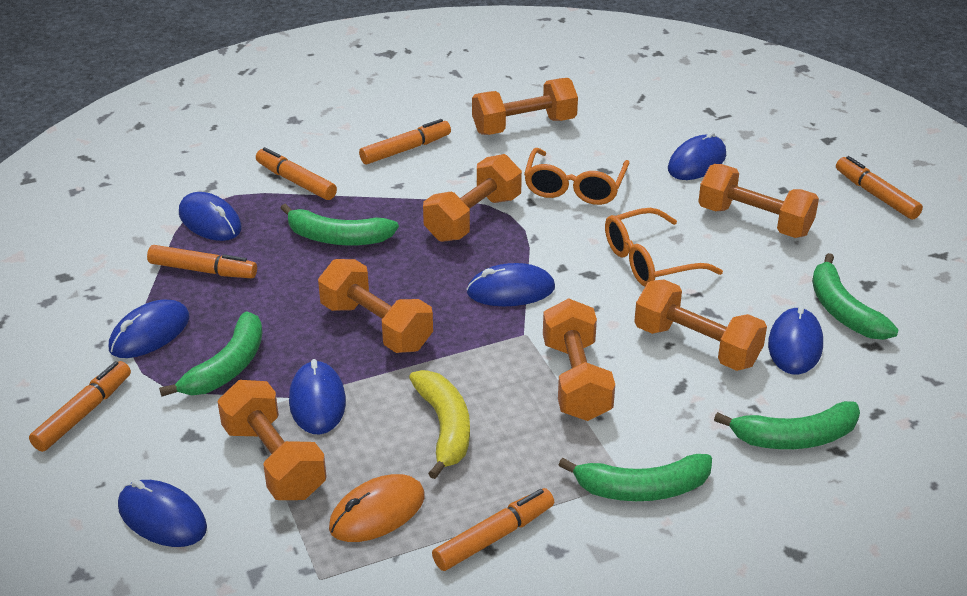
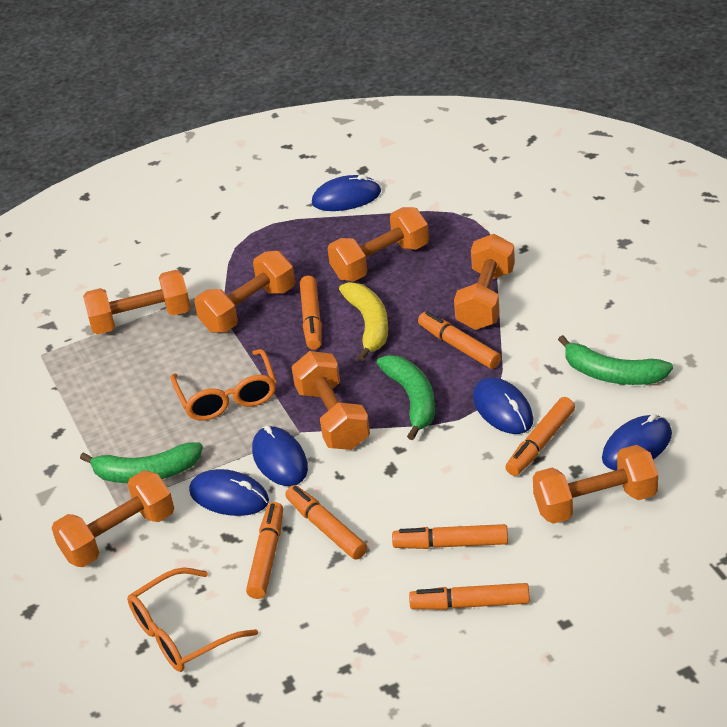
blue mouse: 7 -> 5
green banana: 5 -> 3
orange marker: 6 -> 7
orange mouse: 1 -> 0

